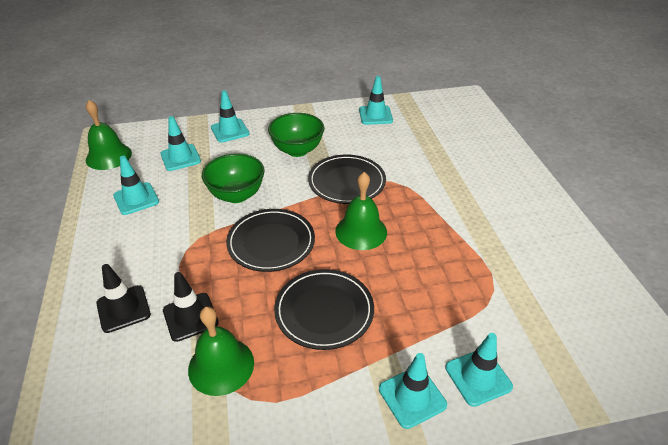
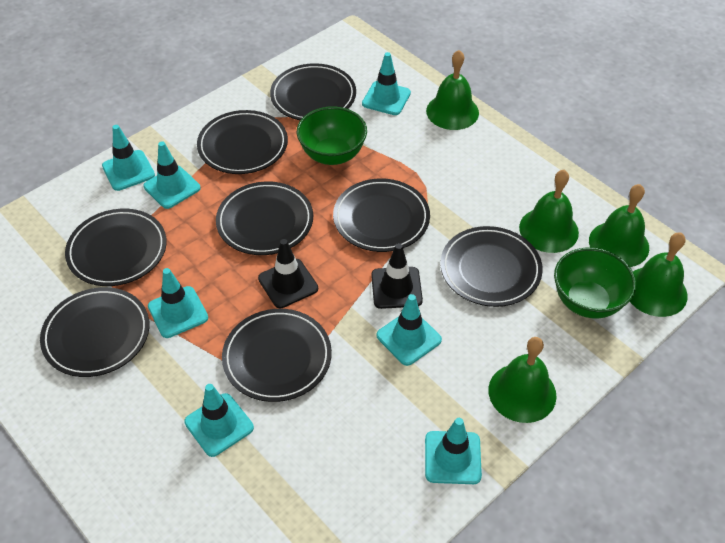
black plate: 3 -> 8
green bell: 3 -> 5
turquoise traffic cone: 6 -> 7

